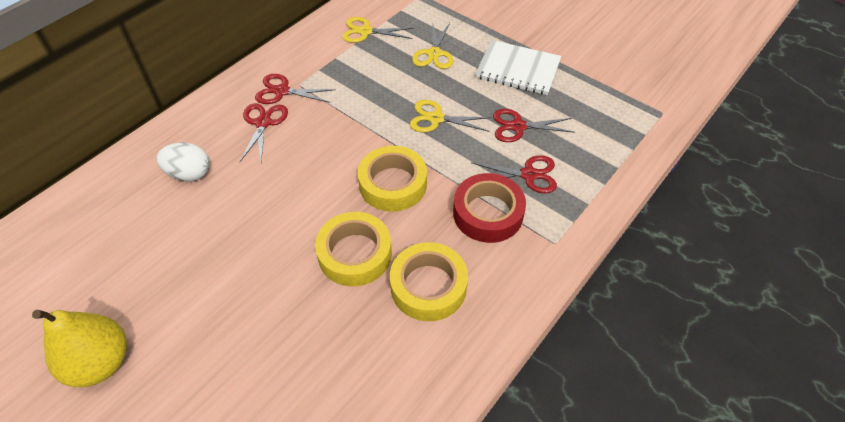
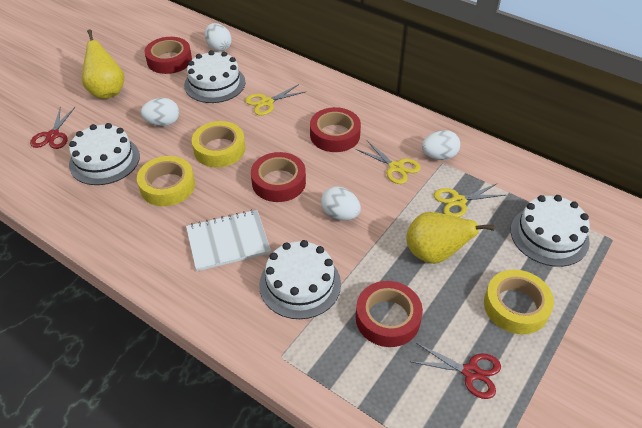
red scissors: 4 -> 2
red tape: 1 -> 4
white cake: 0 -> 4
white egg: 1 -> 4
yellow pear: 1 -> 2

